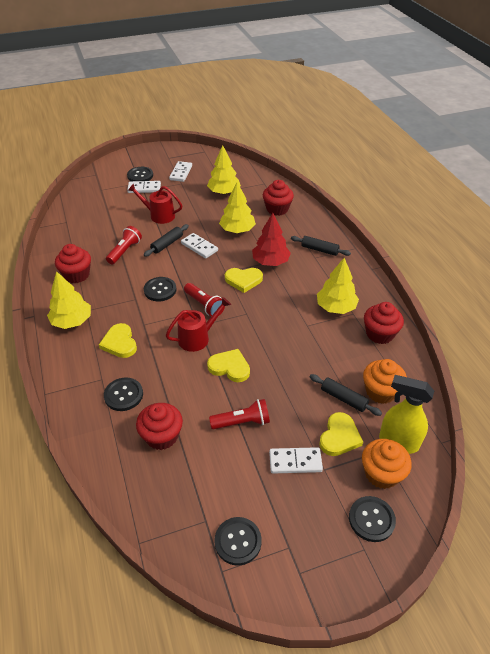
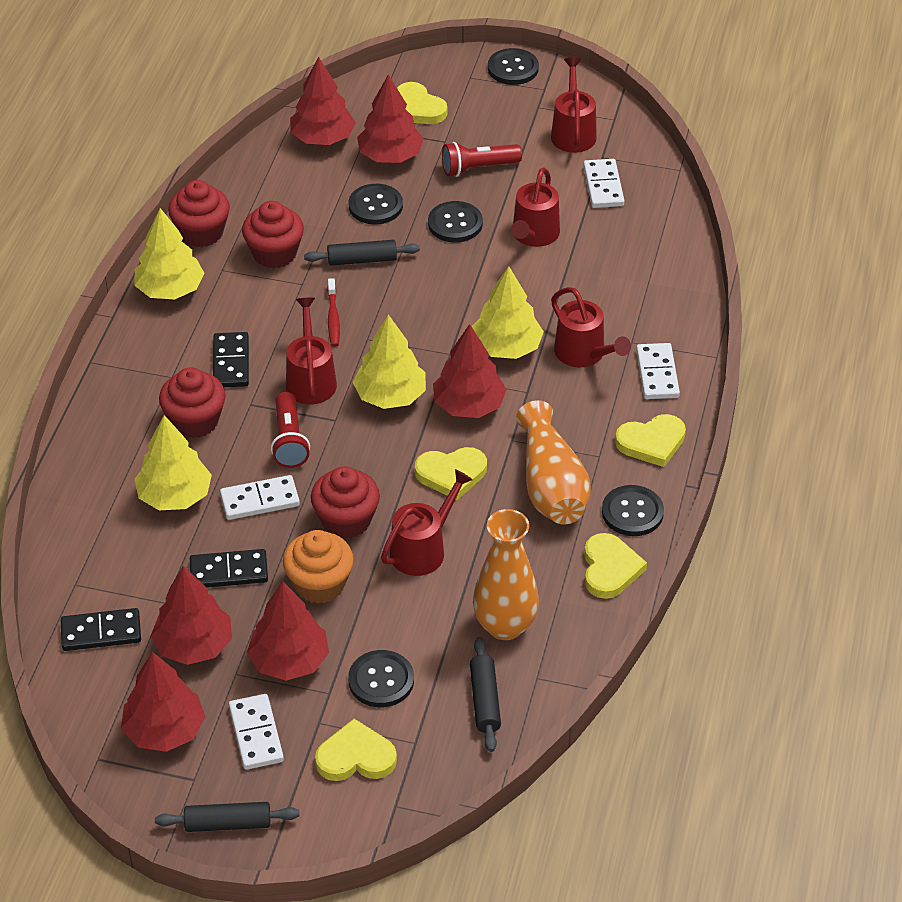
black domino: 0 -> 3
orange cupcake: 2 -> 1
orange vase: 0 -> 2
red flashlight: 3 -> 2
red toothbrush: 0 -> 1
red tree: 1 -> 6
red watering can: 2 -> 5
yellow heart: 4 -> 5
yellow spray bottle: 1 -> 0

